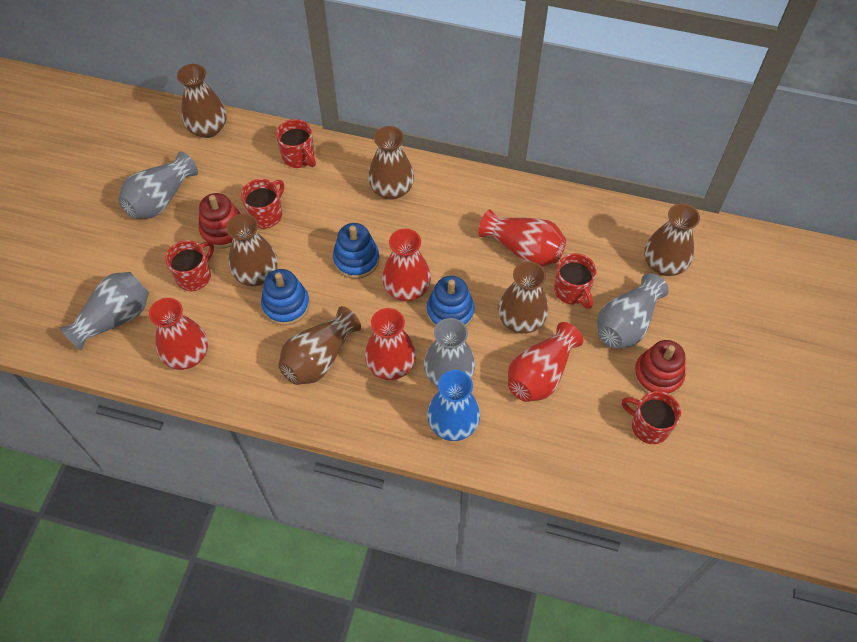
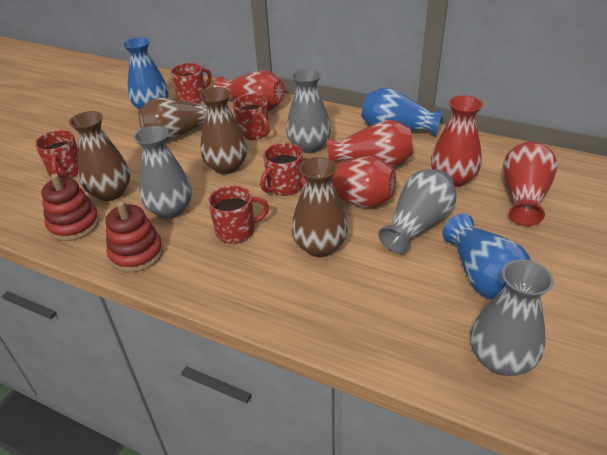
blue stacking toy: 3 -> 0
blue vase: 1 -> 3
brown vase: 6 -> 4

